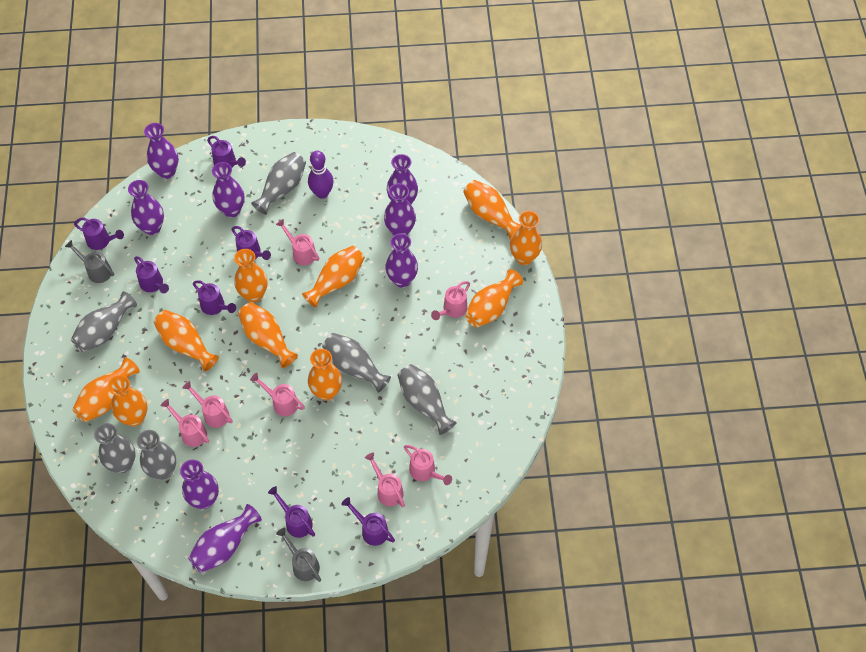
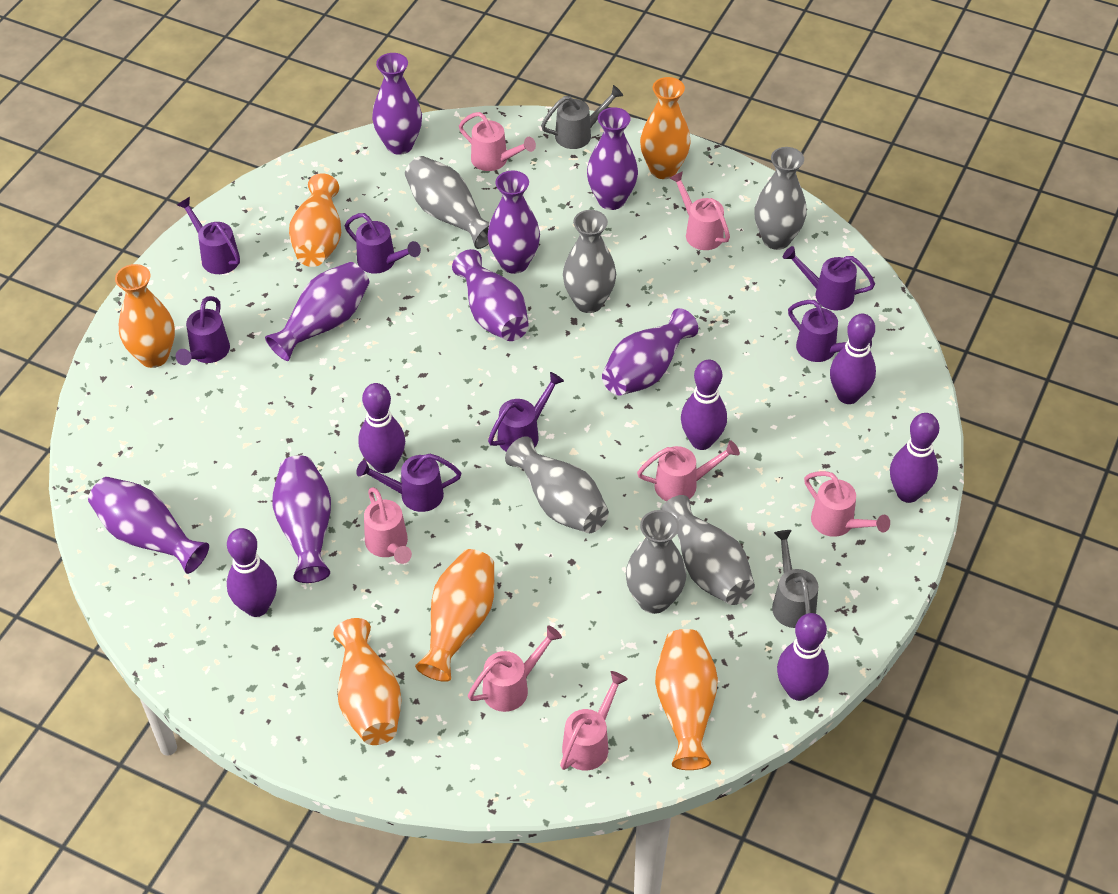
orange vase: 10 -> 6
purple bowling pin: 1 -> 6

